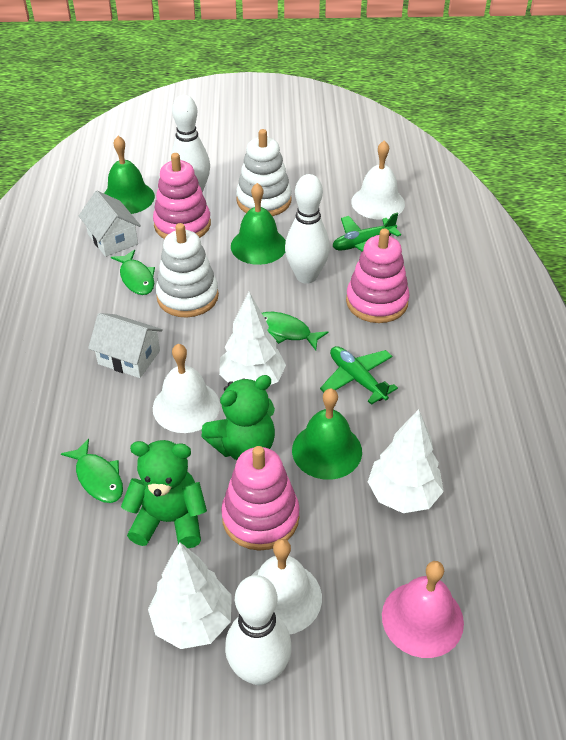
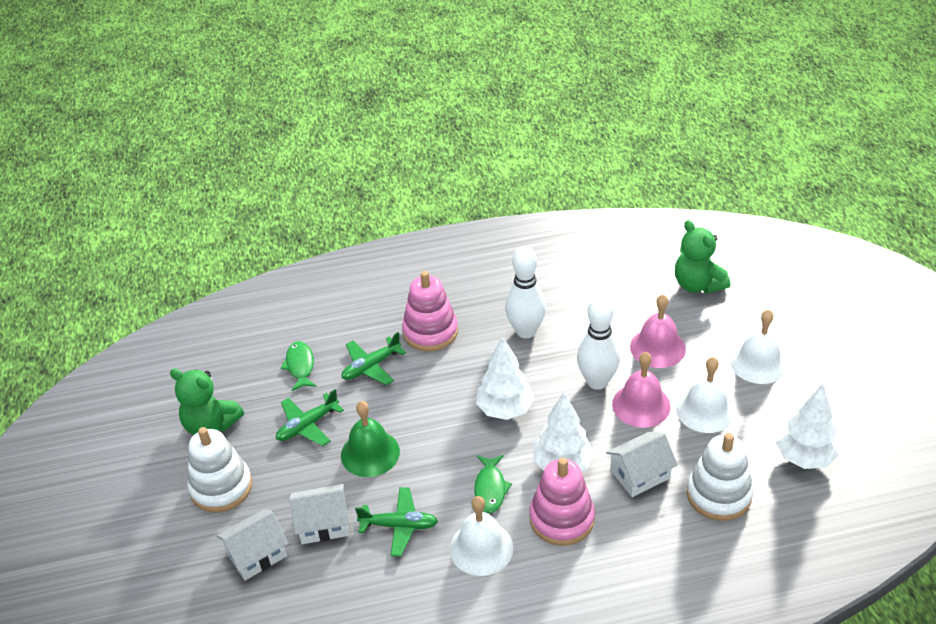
green bell: 3 -> 1
green fish: 3 -> 2
green plane: 2 -> 3
pink bell: 1 -> 2
pink stacking toy: 3 -> 2
white bowling pin: 3 -> 2
white house: 2 -> 3

